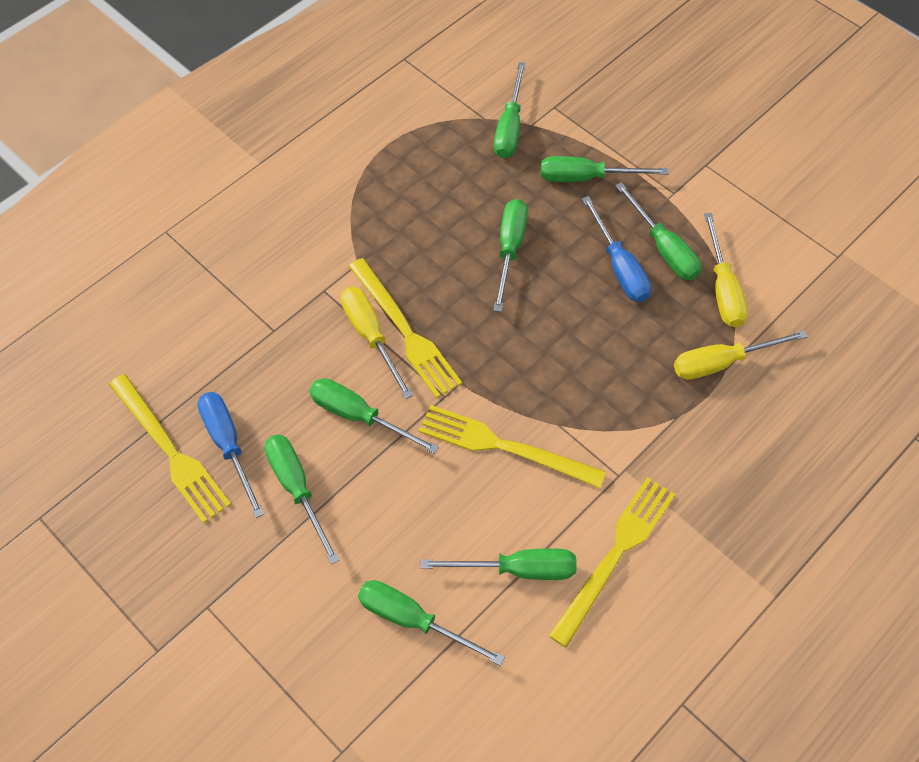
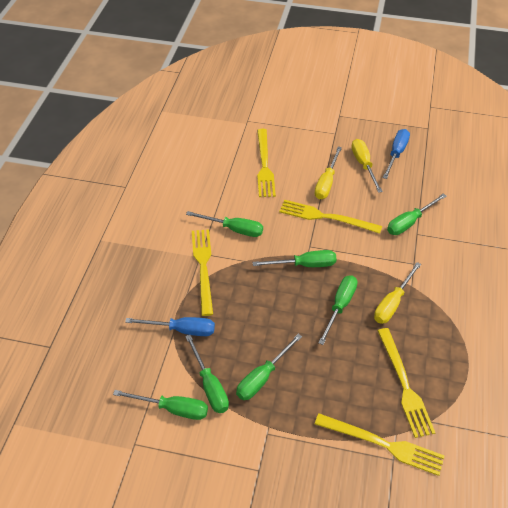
green screwdriver: 8 -> 7
yellow fork: 4 -> 5

